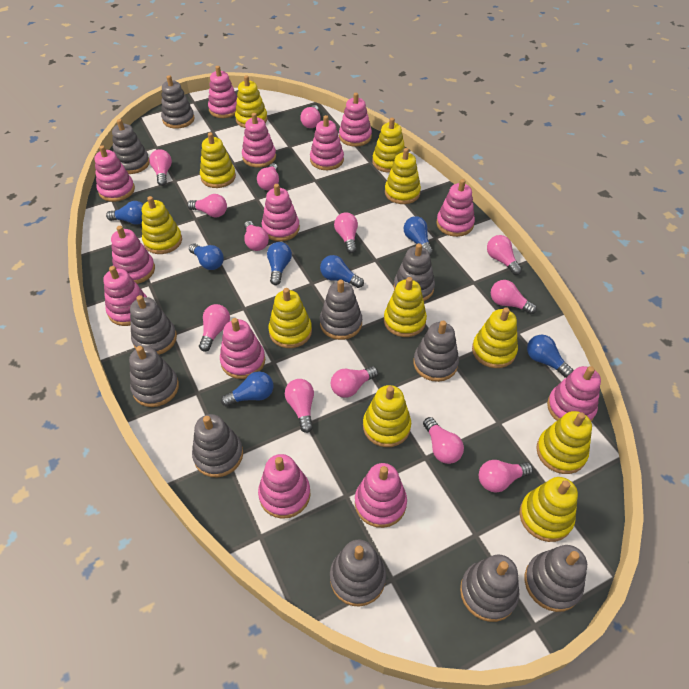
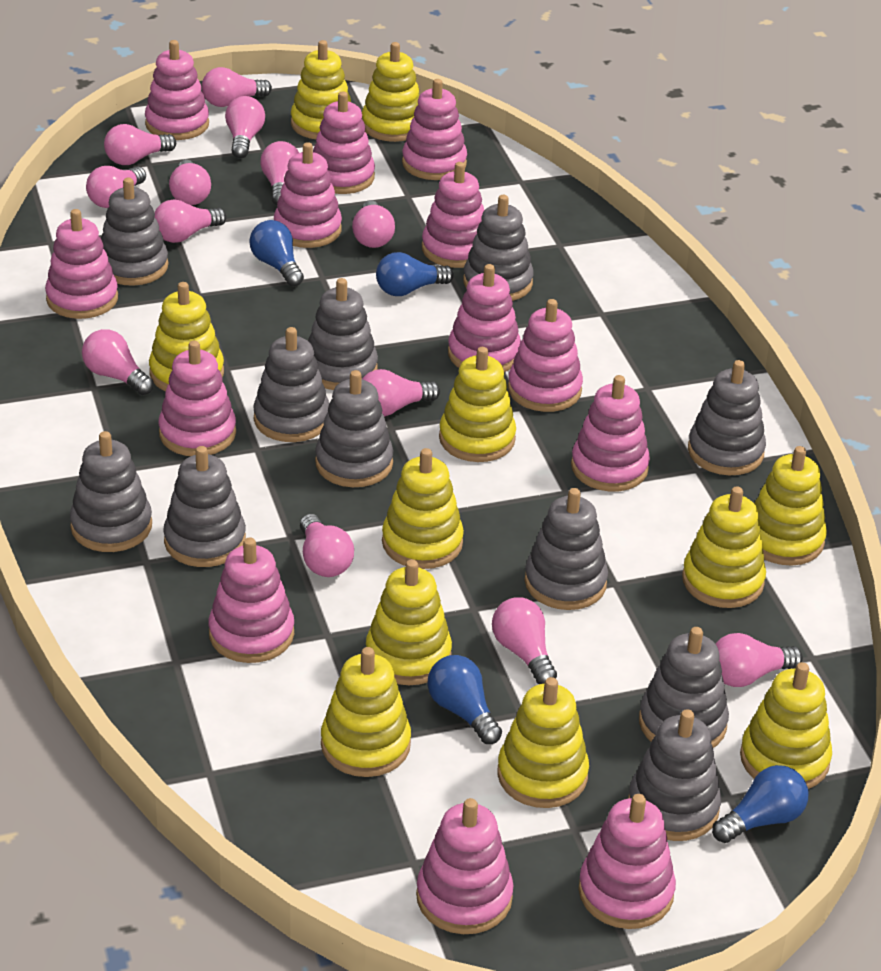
blue light bulb: 7 -> 4

